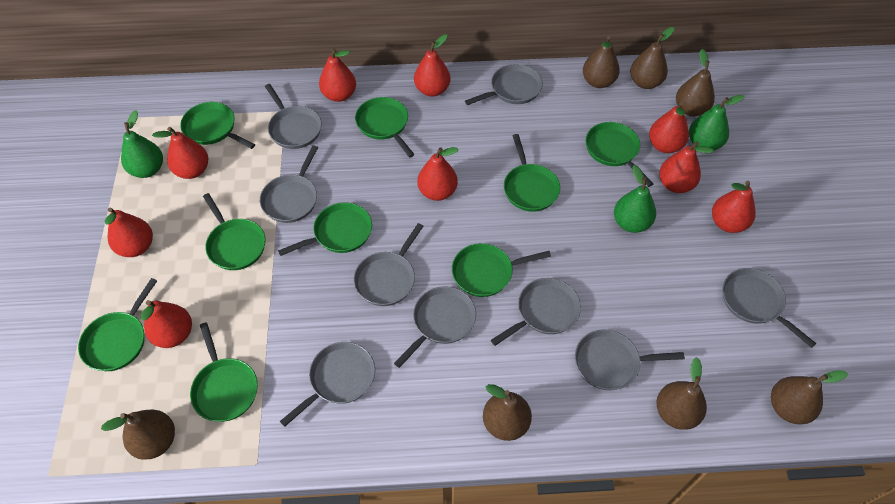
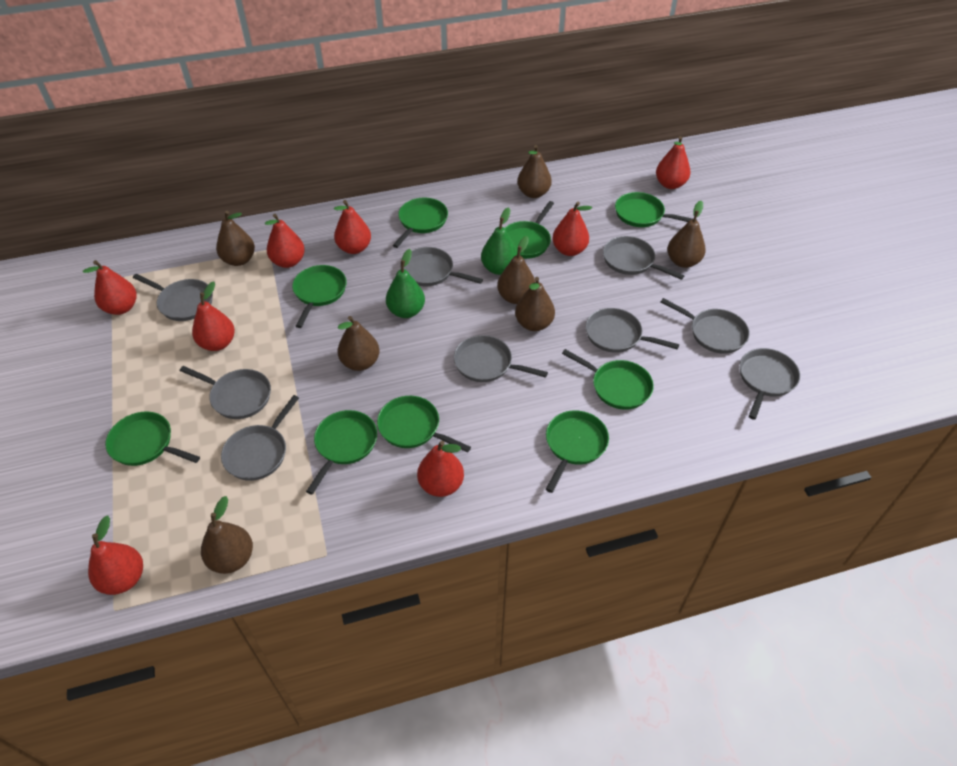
green pear: 3 -> 2
red pear: 9 -> 8

